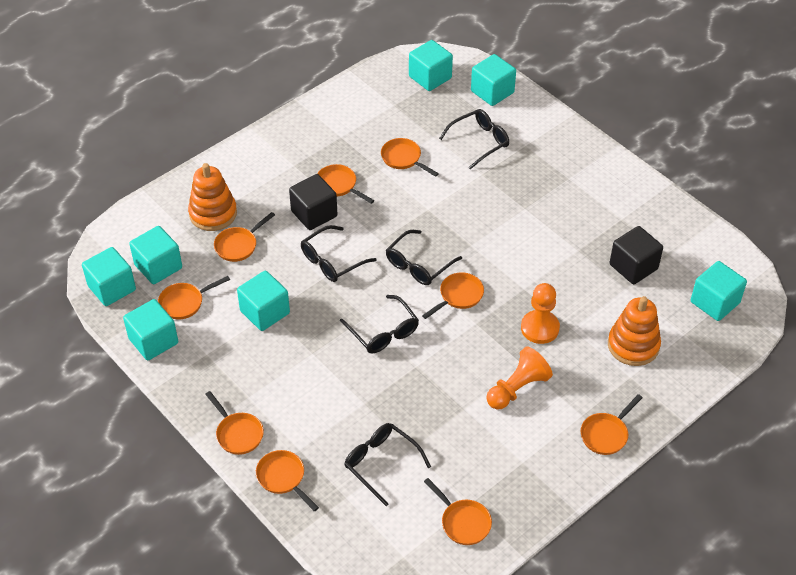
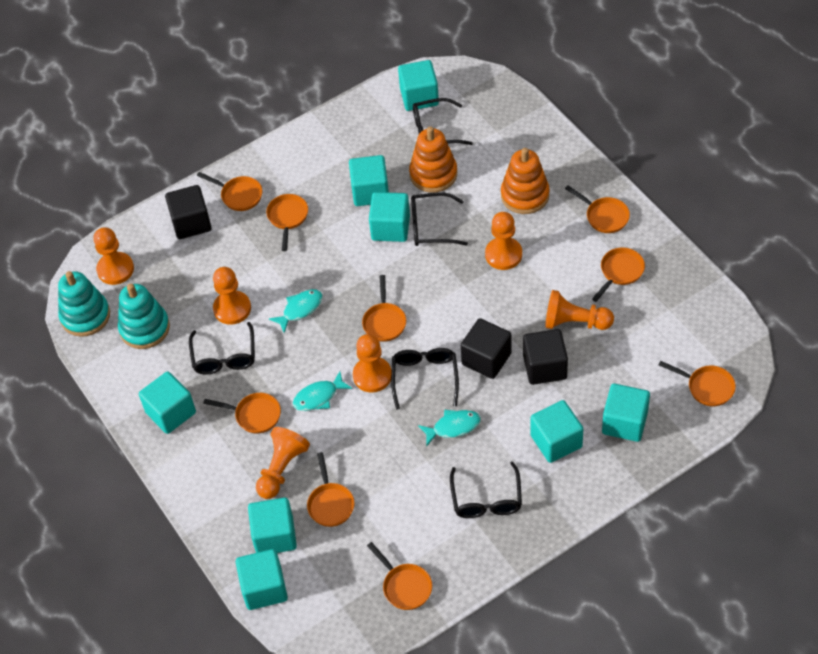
black cube: 2 -> 3
orange pawn: 2 -> 6
turquoise cube: 7 -> 8
turquoise fish: 0 -> 3
turquoise stacking toy: 0 -> 2

